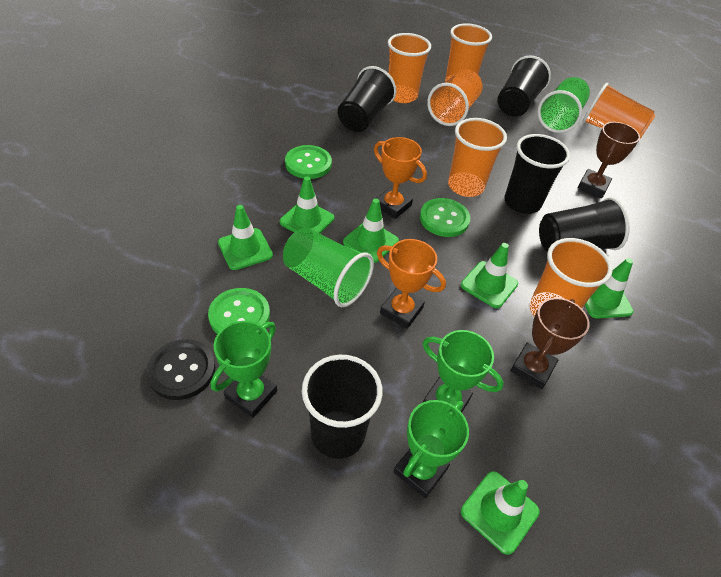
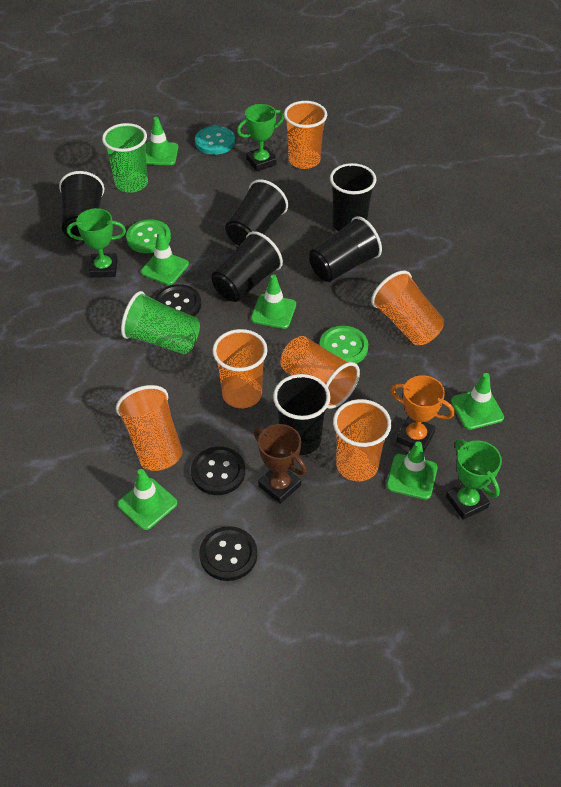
black button: 1 -> 3
black cup: 5 -> 6
brown trophy: 2 -> 1
green button: 3 -> 2
orange trophy: 2 -> 1
turquoise button: 0 -> 1

